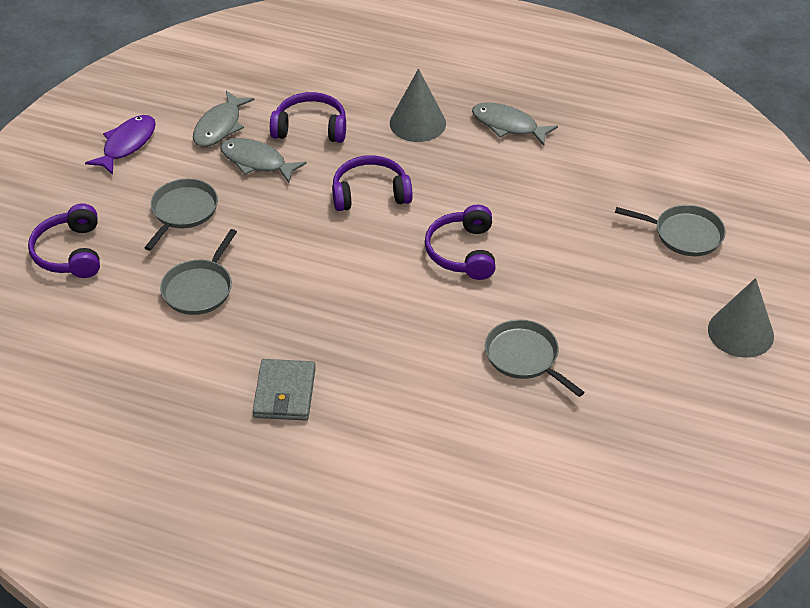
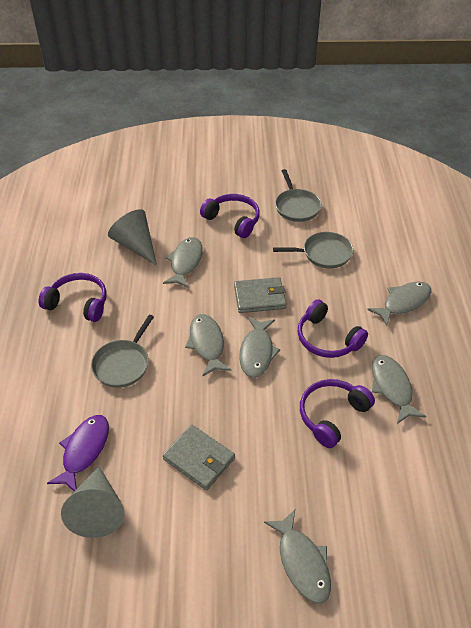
grey fish: 3 -> 6
grey pan: 4 -> 3
grey wallet: 1 -> 2

